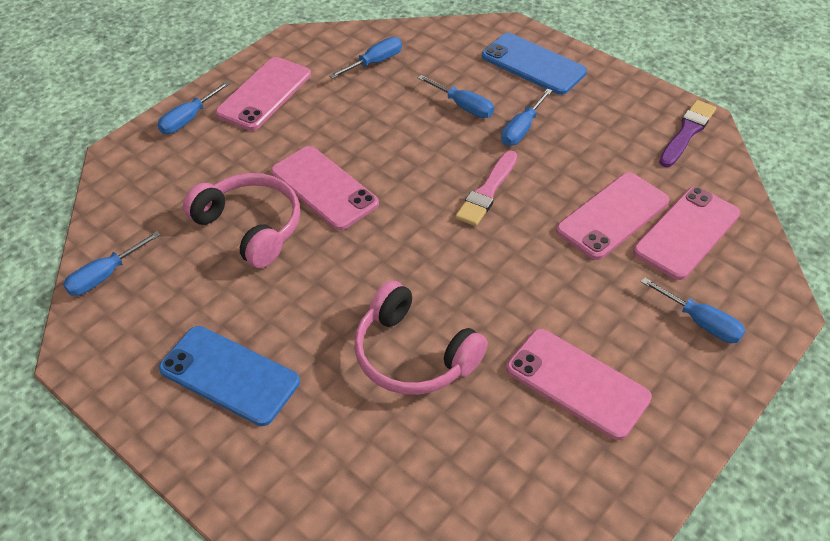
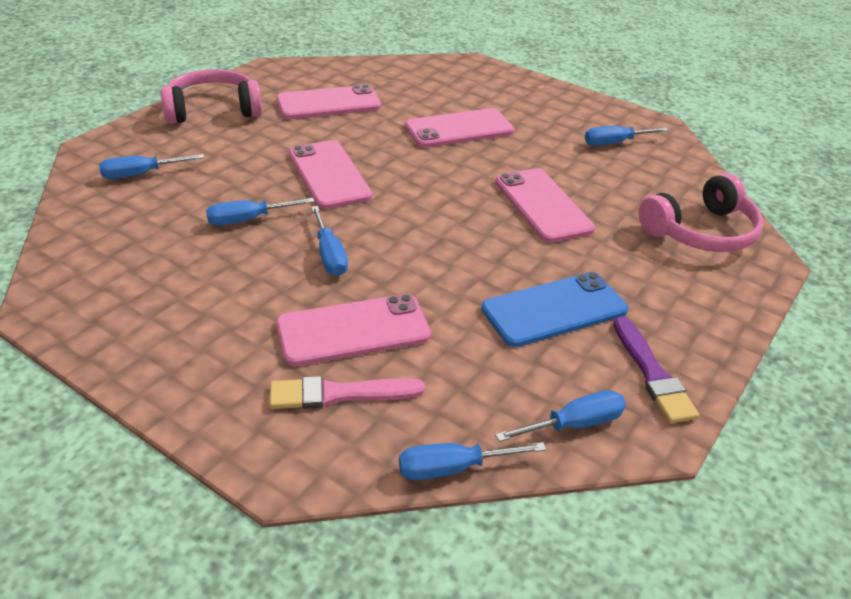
blue phone: 2 -> 1

